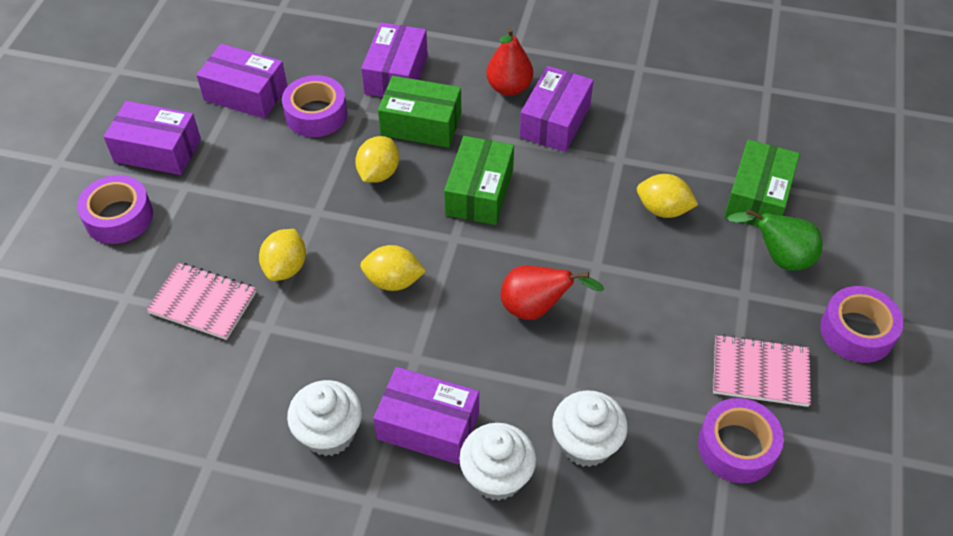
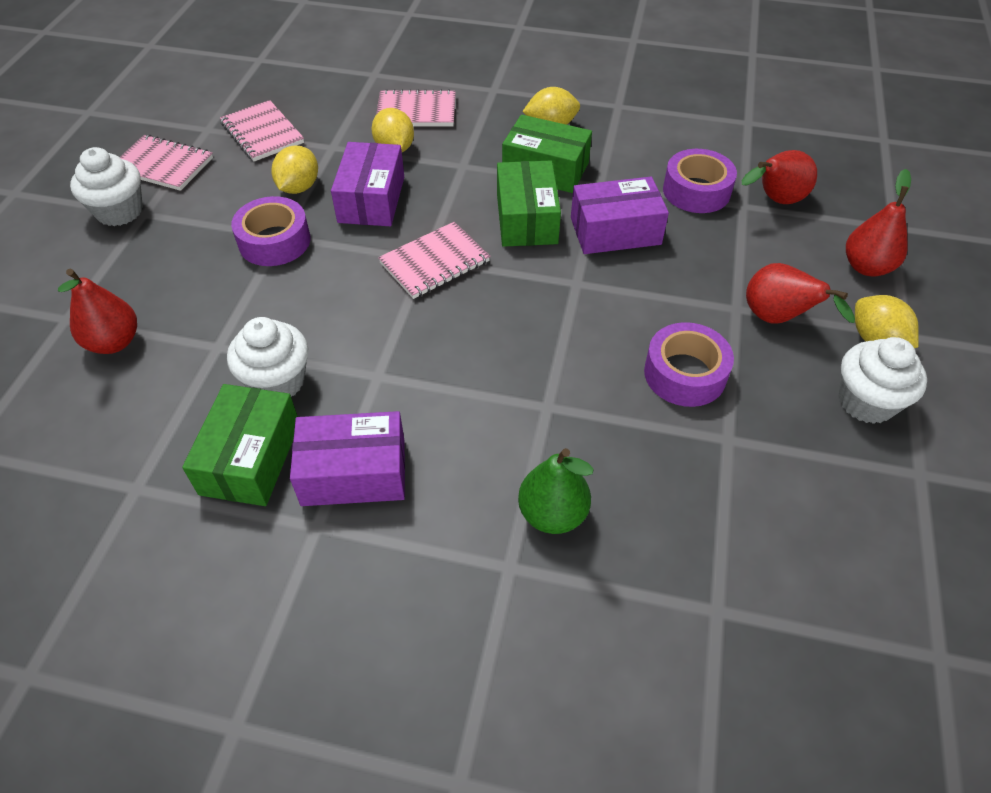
pink notebook: 2 -> 4
purple box: 5 -> 3
purple tape: 4 -> 3
red pear: 2 -> 4

